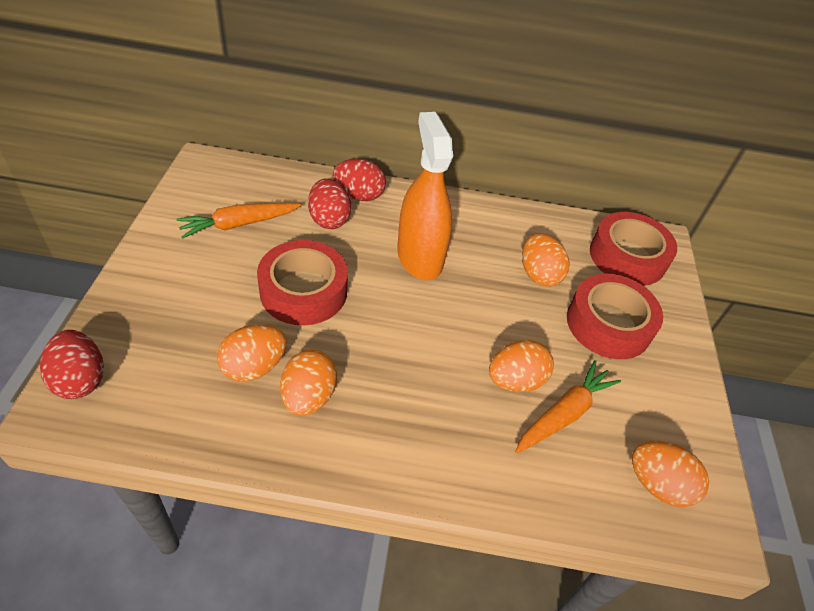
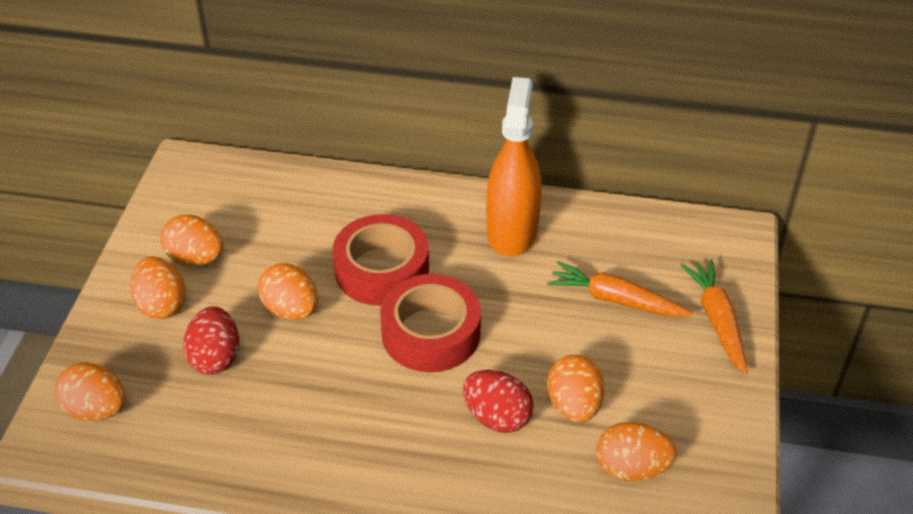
orange egg: 5 -> 6
red egg: 3 -> 2
red tape: 3 -> 2

